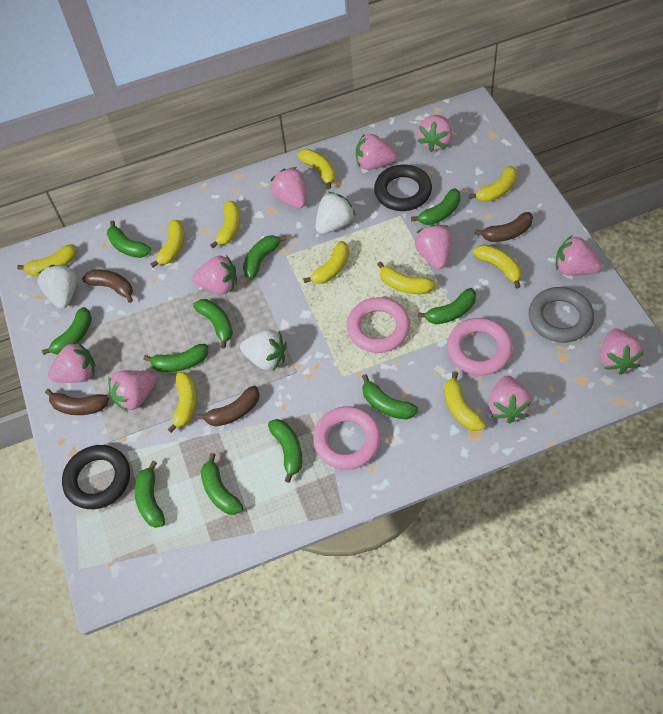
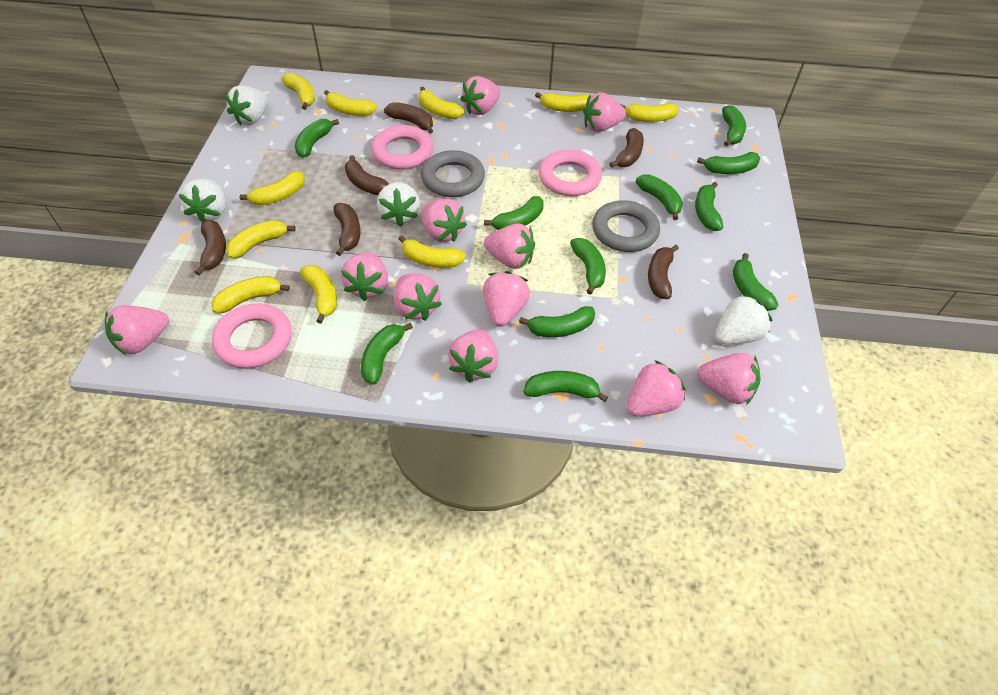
black ring: 2 -> 0
brown banana: 4 -> 6
grey ring: 1 -> 2
pink strawberry: 10 -> 11
white strawberry: 3 -> 4

